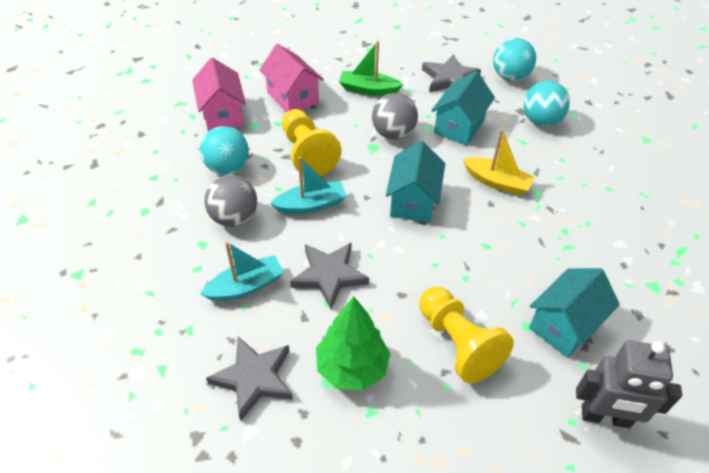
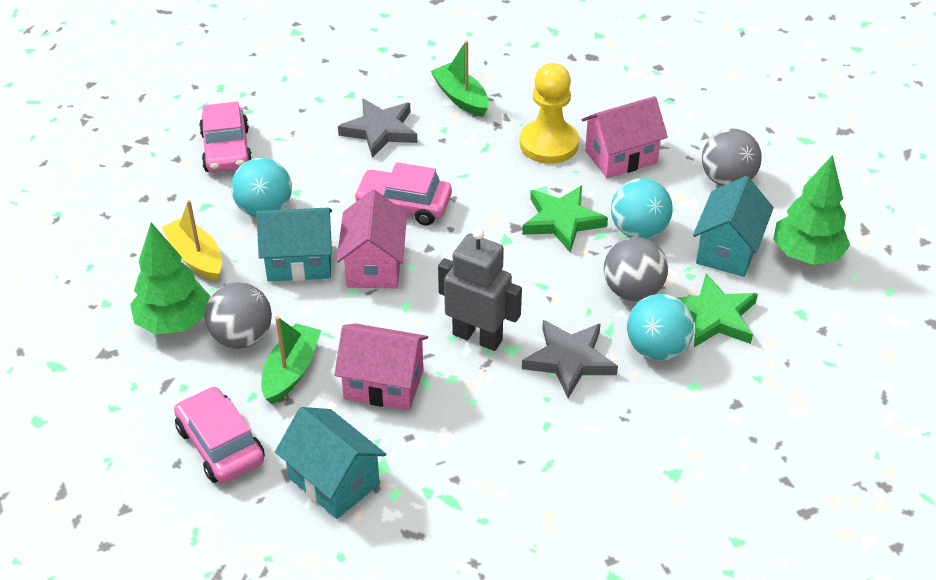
green boat: 1 -> 2
green star: 0 -> 2
green tree: 1 -> 2
grey ball: 2 -> 3
grey star: 3 -> 2
pink car: 0 -> 3
pink house: 2 -> 3
turquoise boat: 2 -> 0
yellow pawn: 2 -> 1

